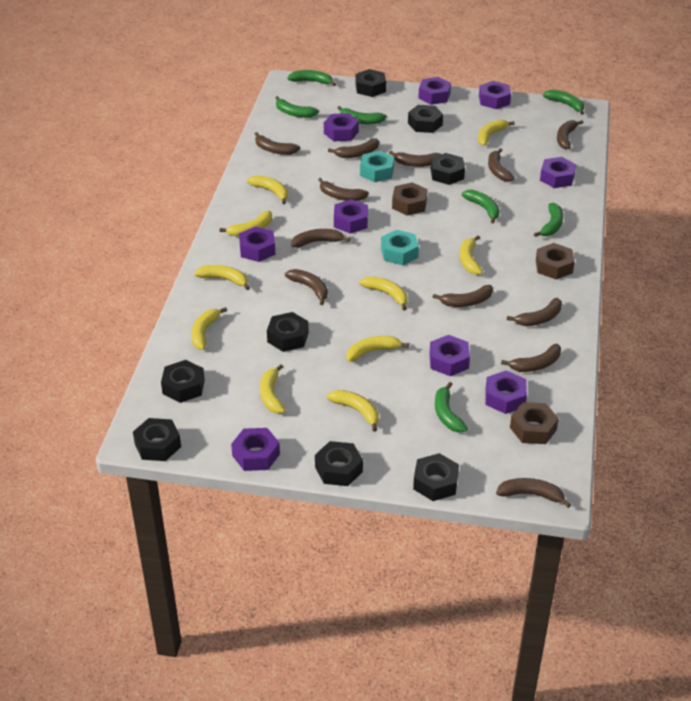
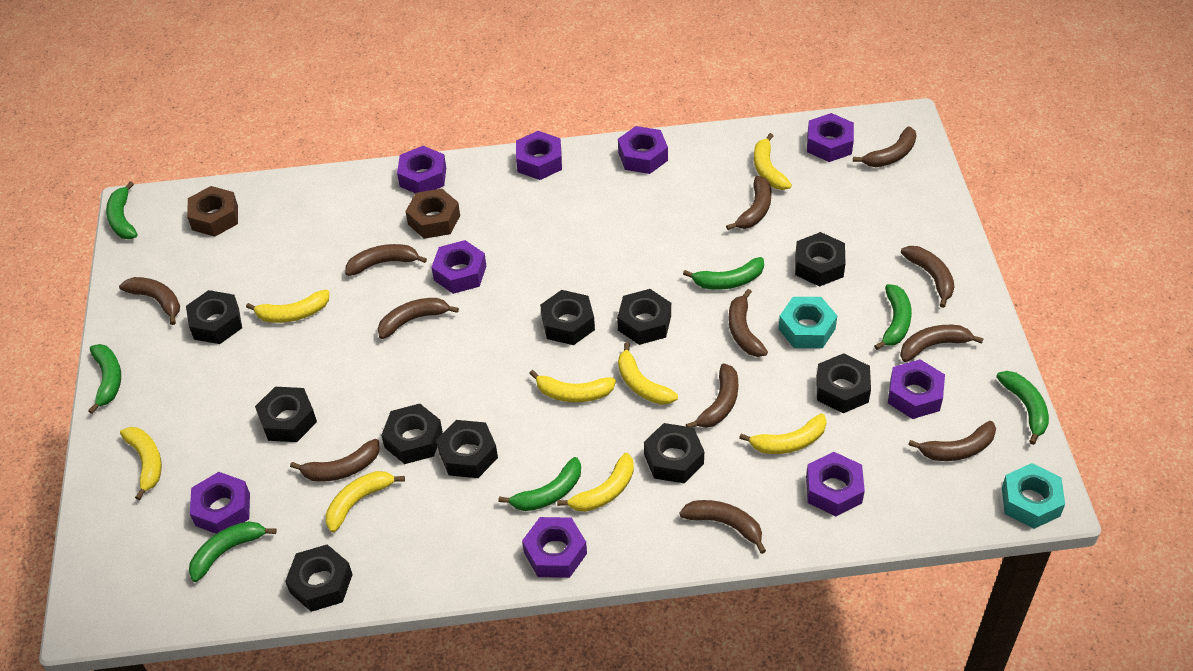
black nut: 8 -> 10
brown nut: 3 -> 2
yellow banana: 10 -> 8

